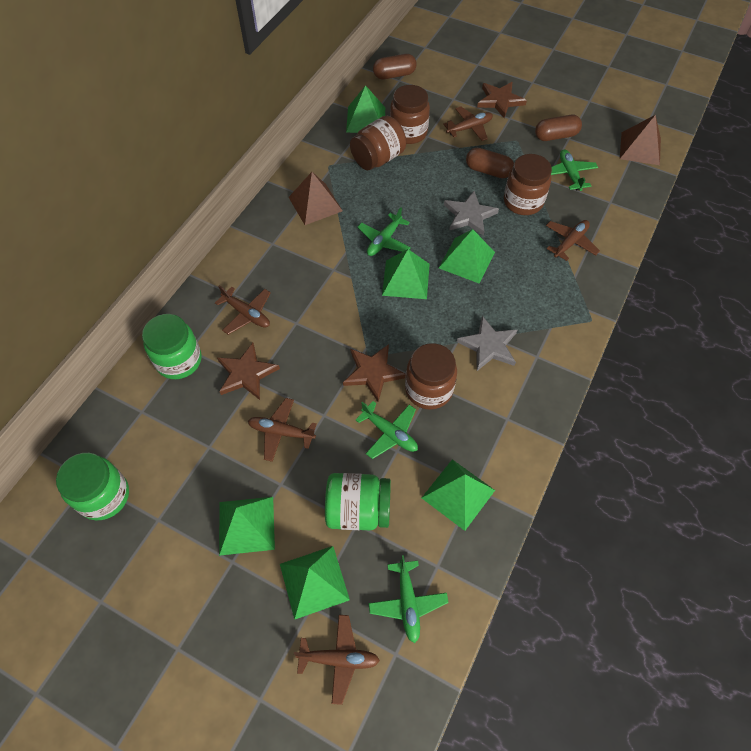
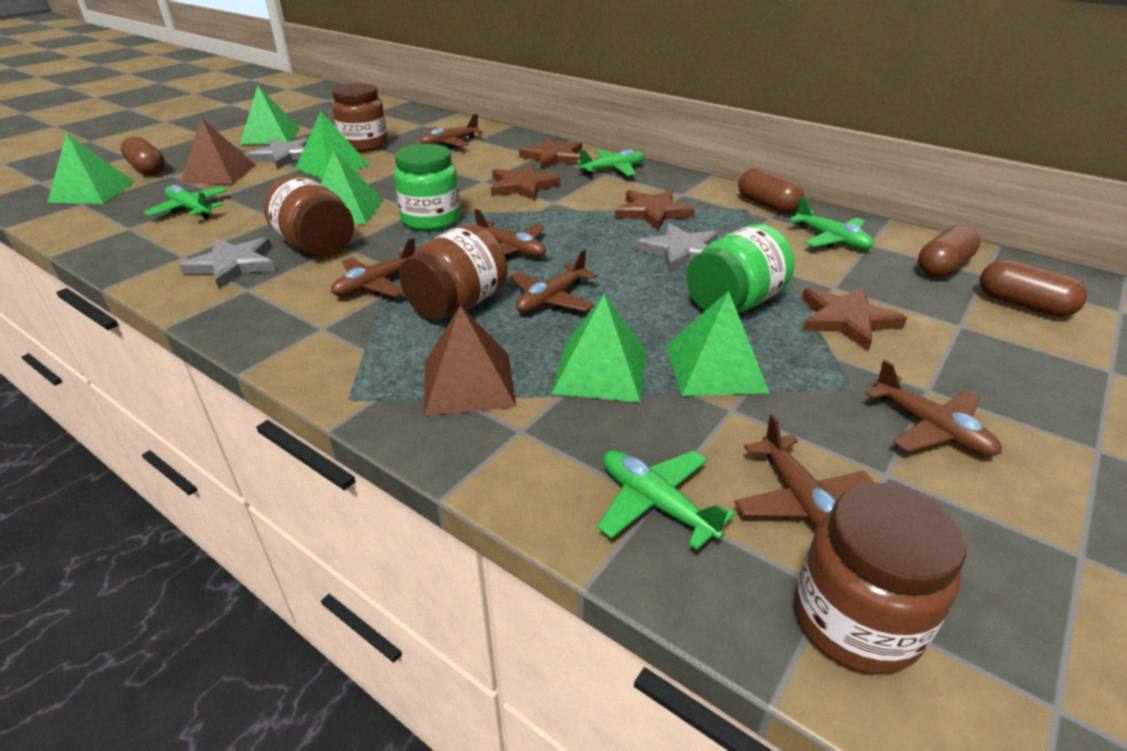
brown capsule: 3 -> 4
brown plane: 5 -> 6
brown star: 3 -> 4
green jar: 3 -> 2
grey star: 2 -> 3

